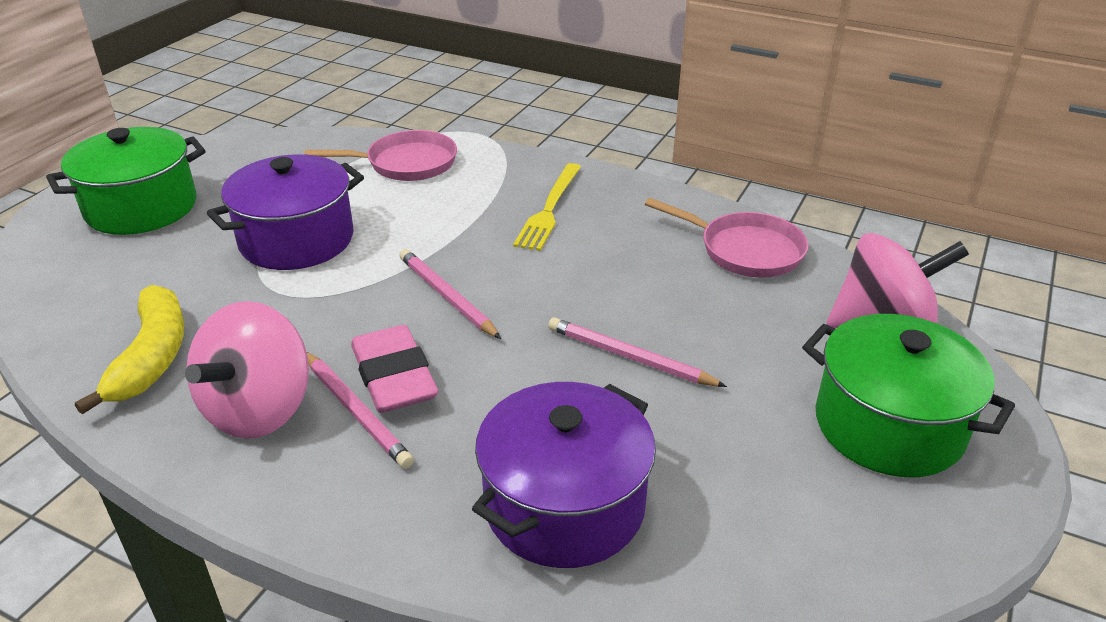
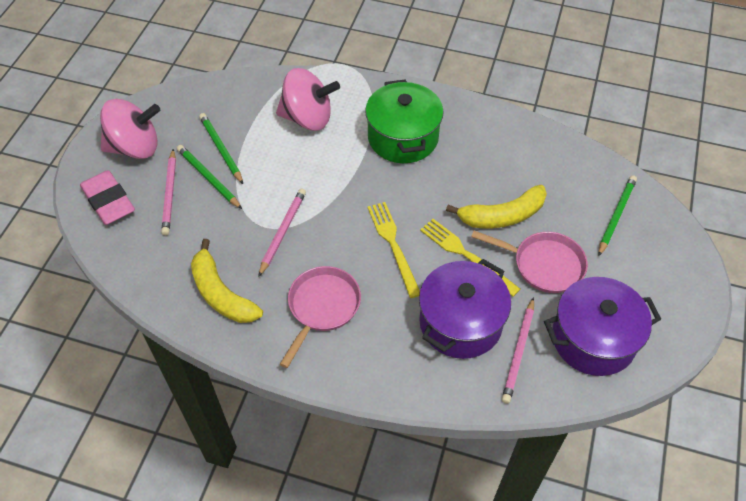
green pencil: 0 -> 3
green pot: 2 -> 1
yellow banana: 1 -> 2
yellow fork: 1 -> 2

